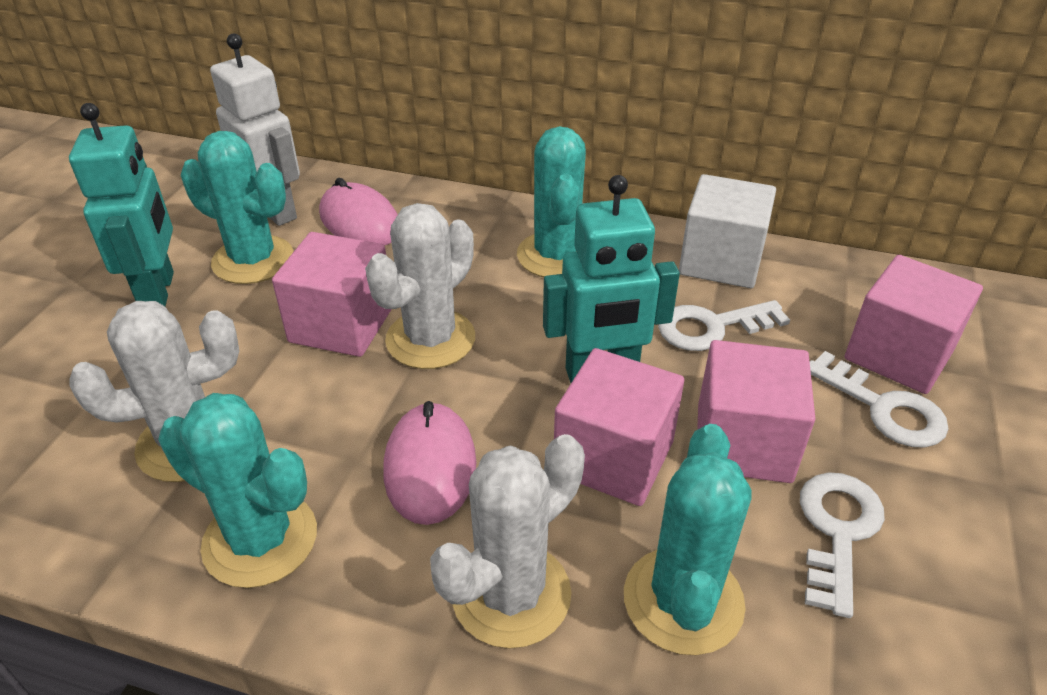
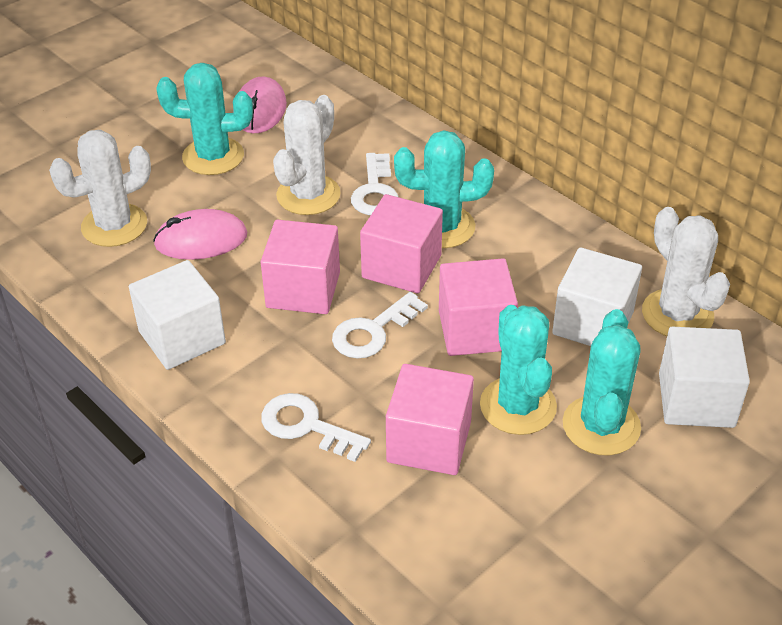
turquoise robot: 2 -> 0
white cube: 1 -> 3
white robot: 1 -> 0

